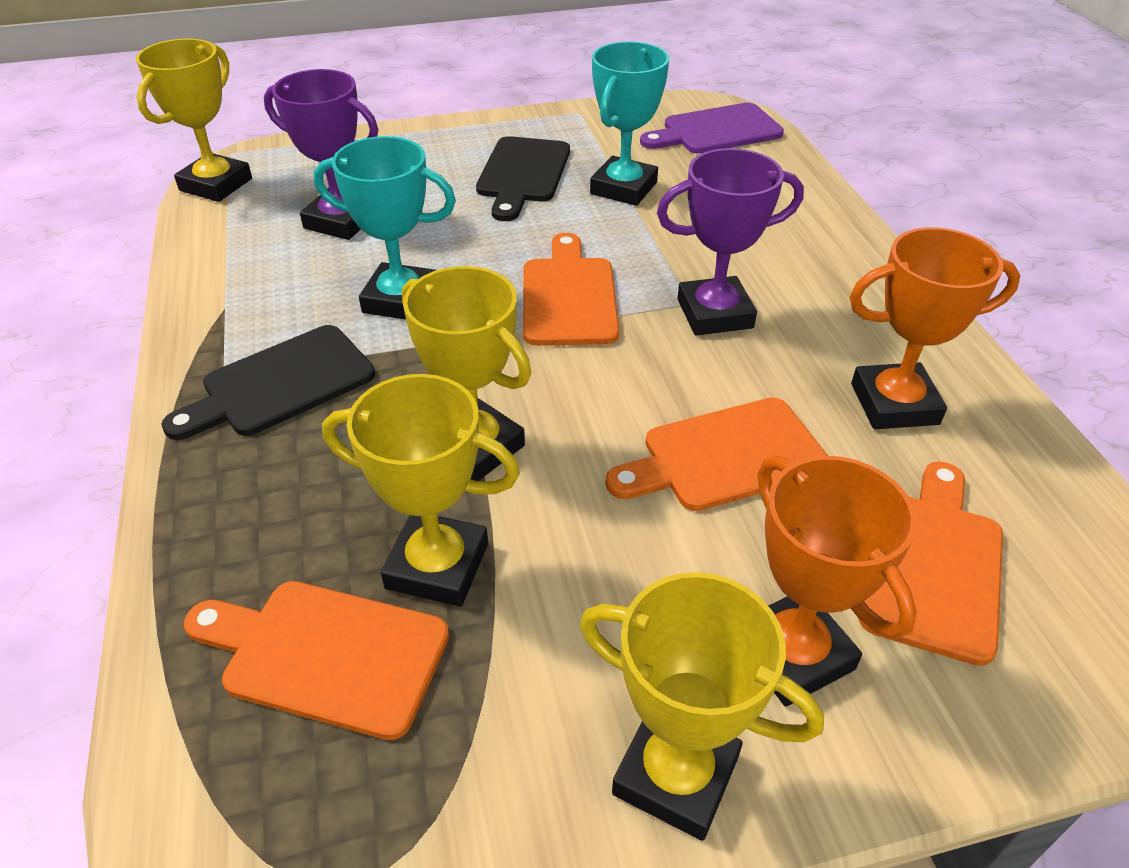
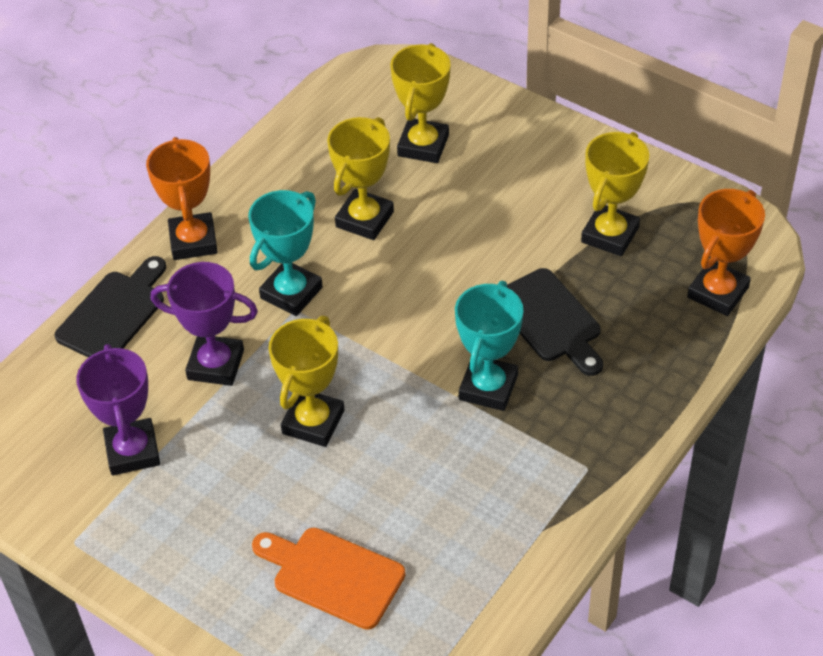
orange cutting board: 4 -> 1
purple cutting board: 1 -> 0

